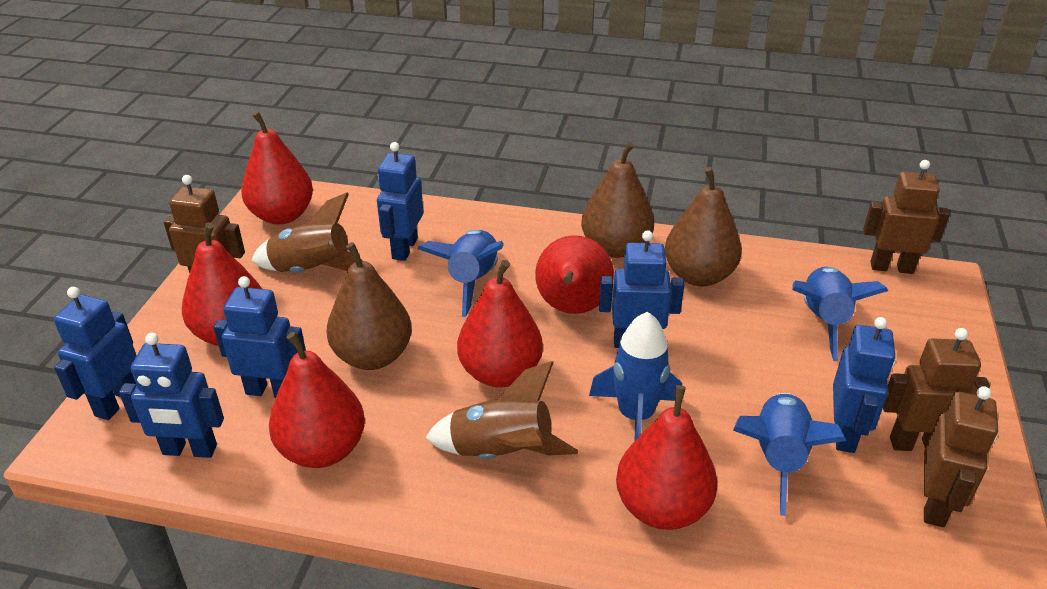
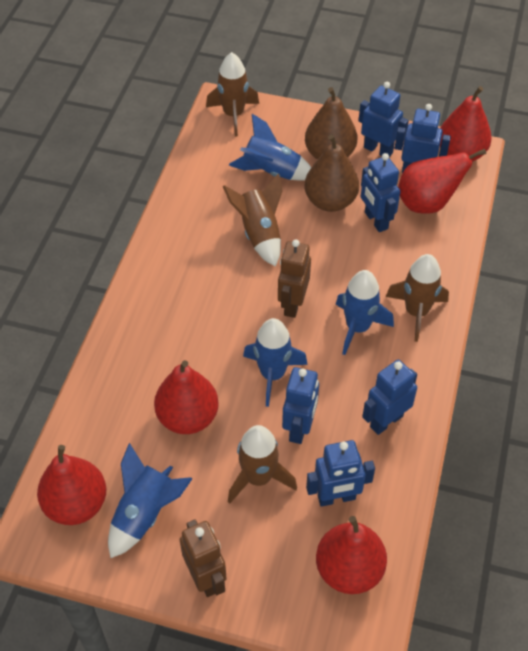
brown pear: 3 -> 2
brown robot: 4 -> 2
brown rocket: 2 -> 4
red pear: 6 -> 5

